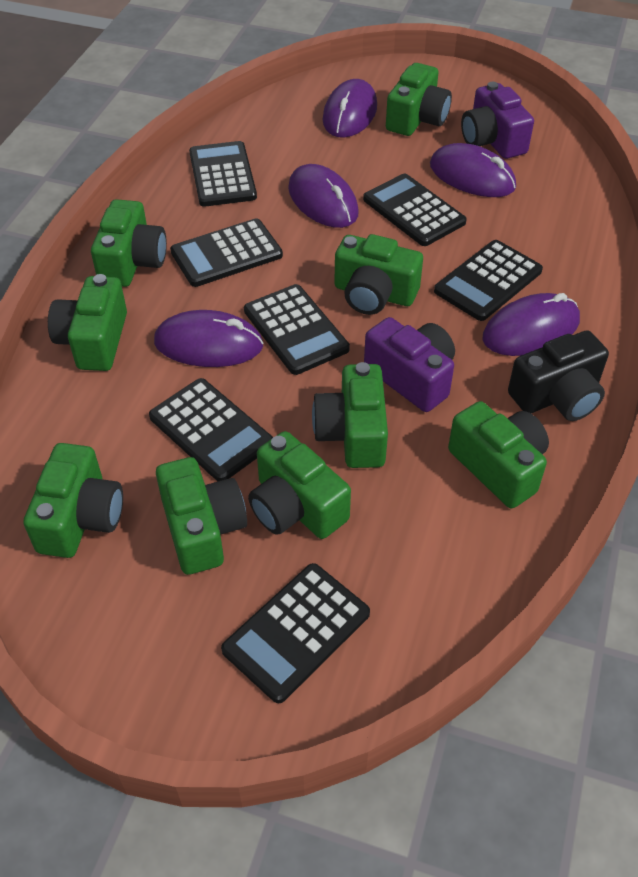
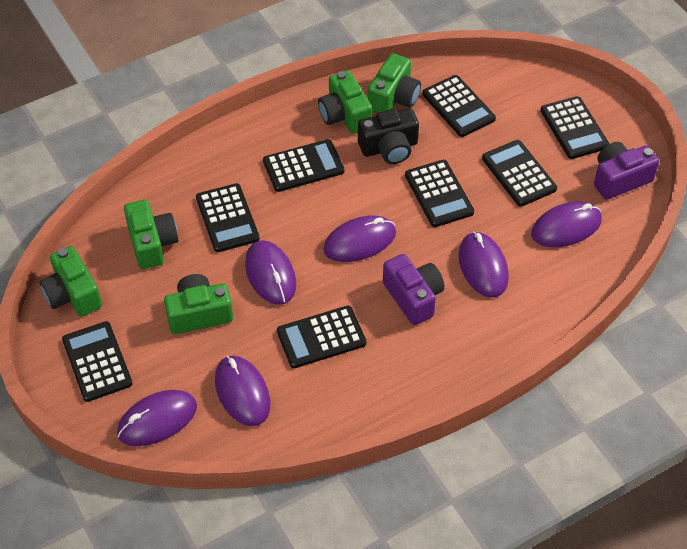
black calculator: 7 -> 8
green camera: 9 -> 5
purple mouse: 5 -> 6

